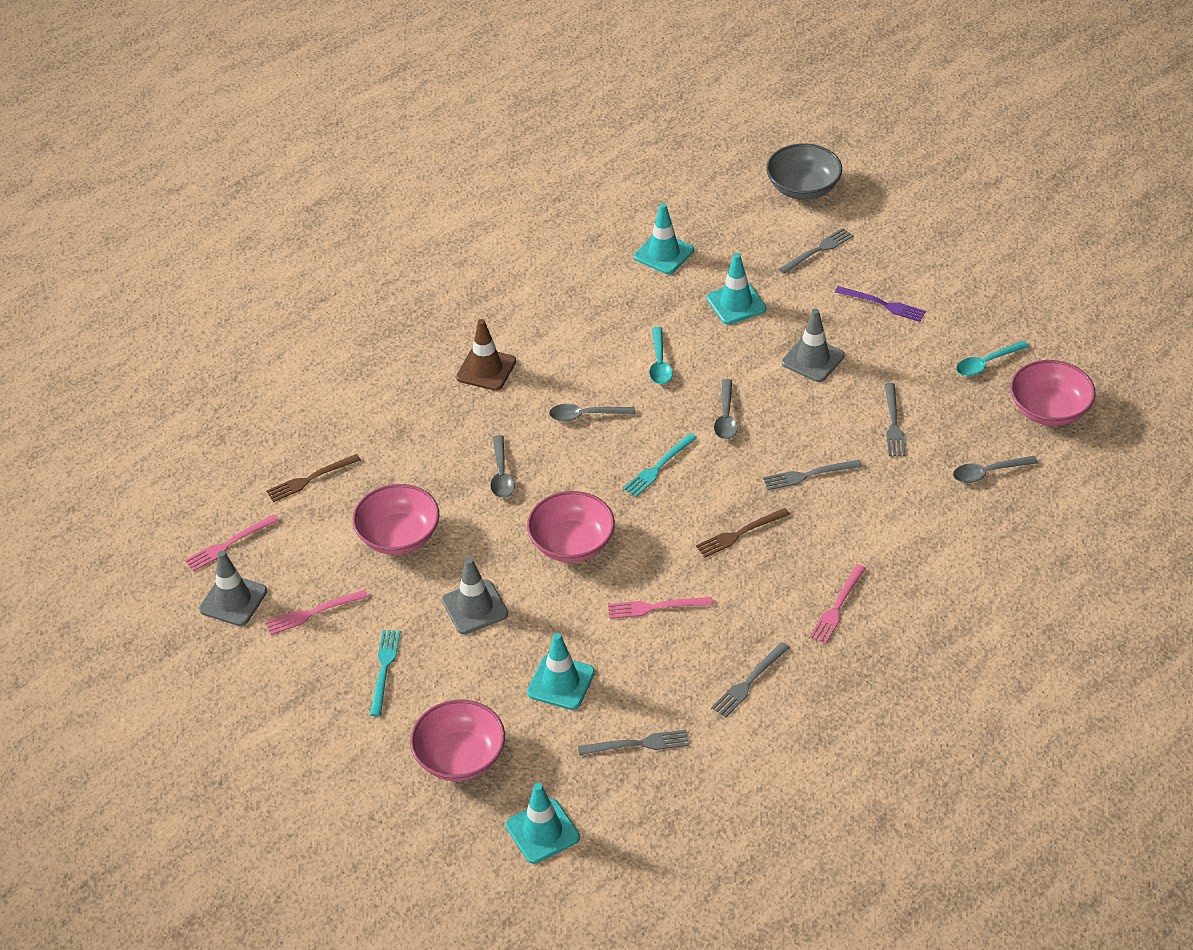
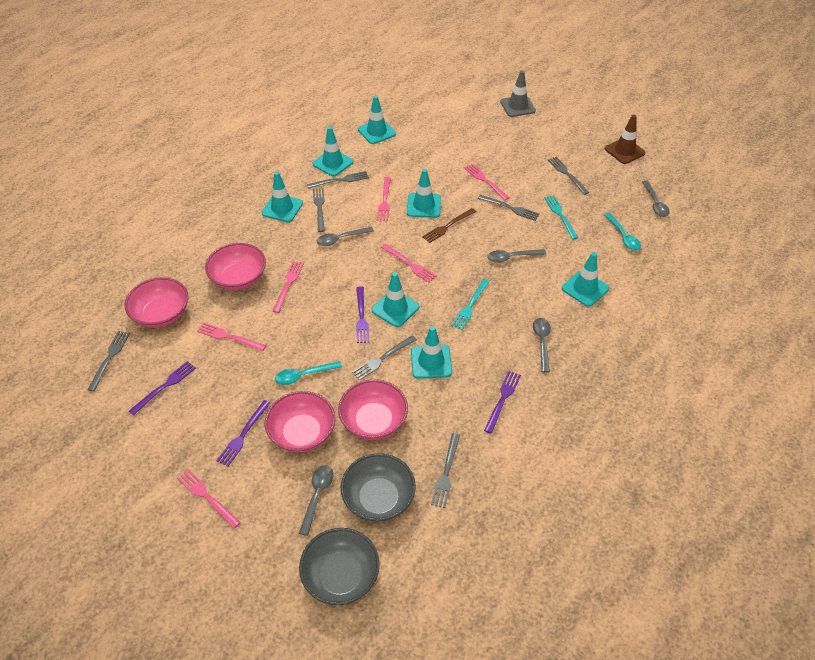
brown fork: 2 -> 1
grey bowl: 1 -> 2
grey fork: 5 -> 7
grey spoon: 4 -> 5
grey traffic cone: 3 -> 1
pink fork: 4 -> 6
purple fork: 1 -> 4
turquoise traffic cone: 4 -> 7

